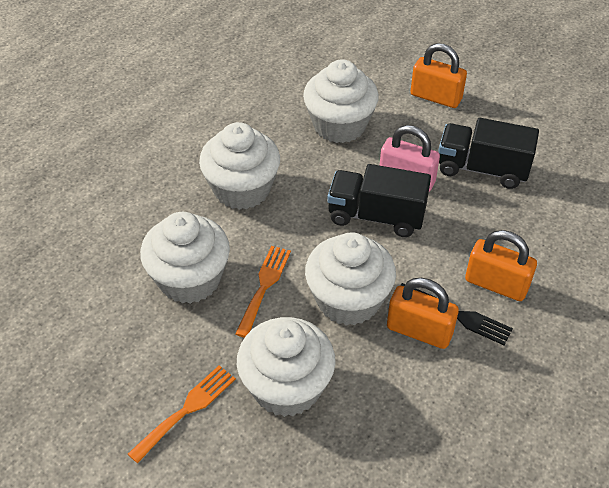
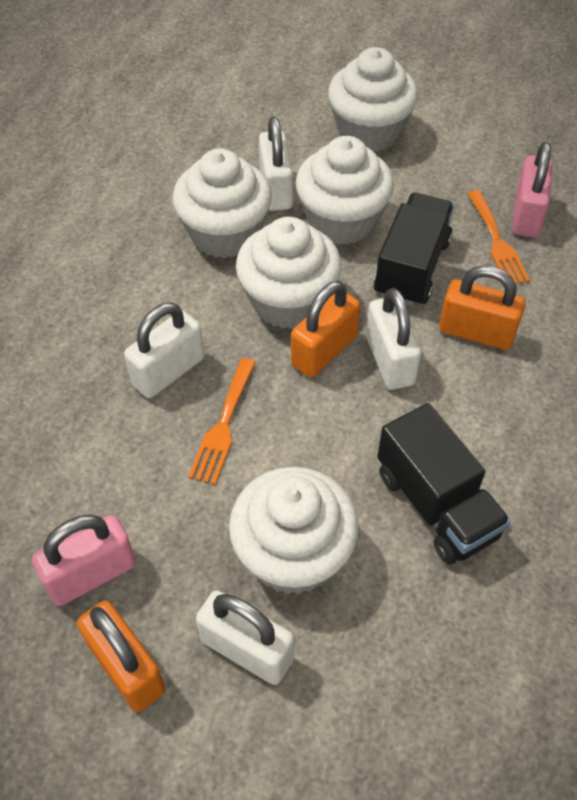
black fork: 1 -> 0
pink padlock: 1 -> 2
white padlock: 0 -> 4

